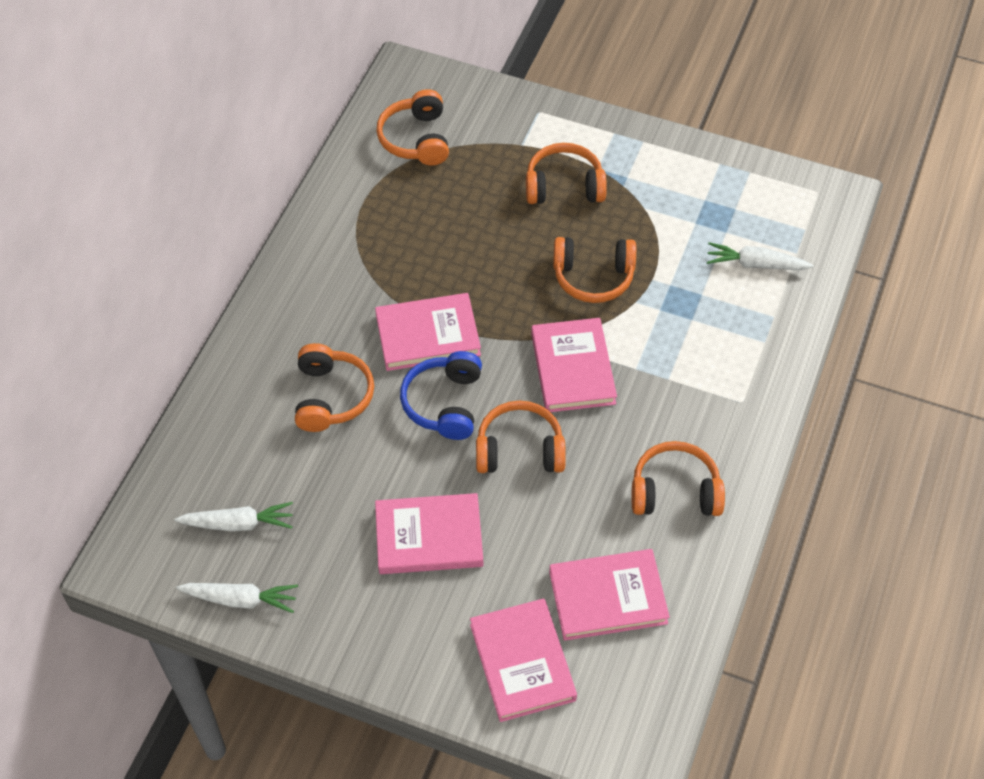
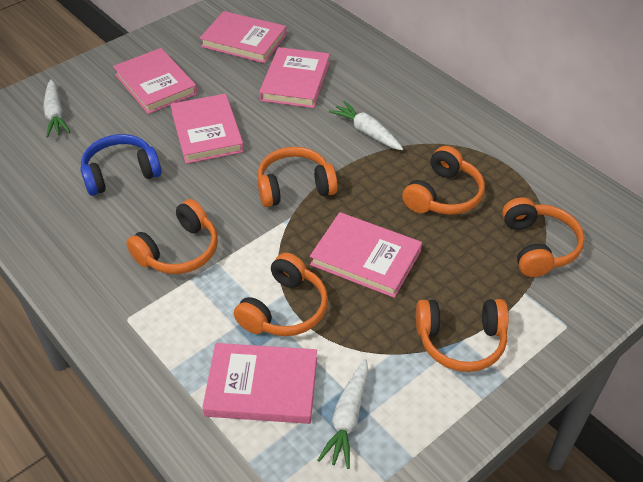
pink book: 5 -> 6

